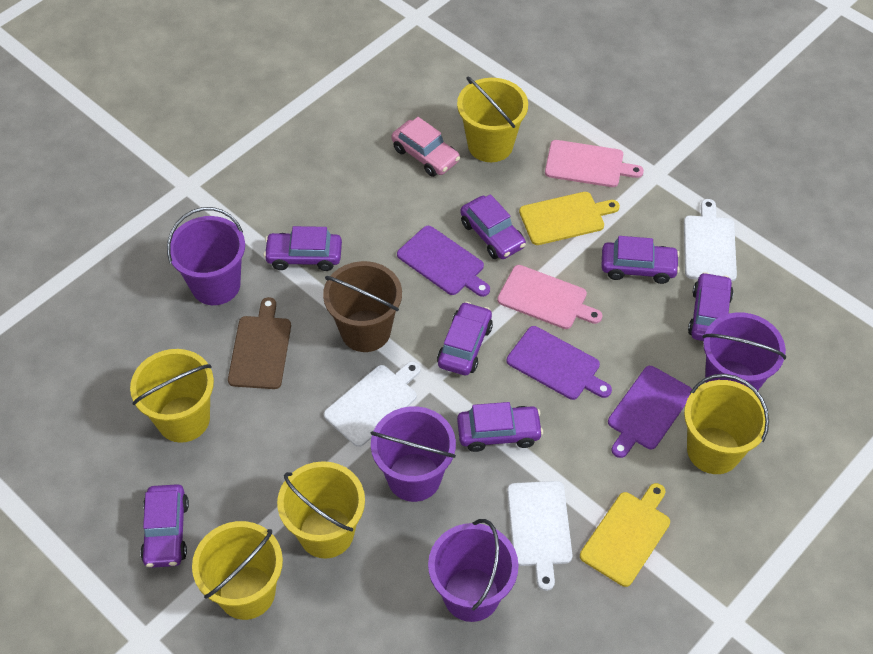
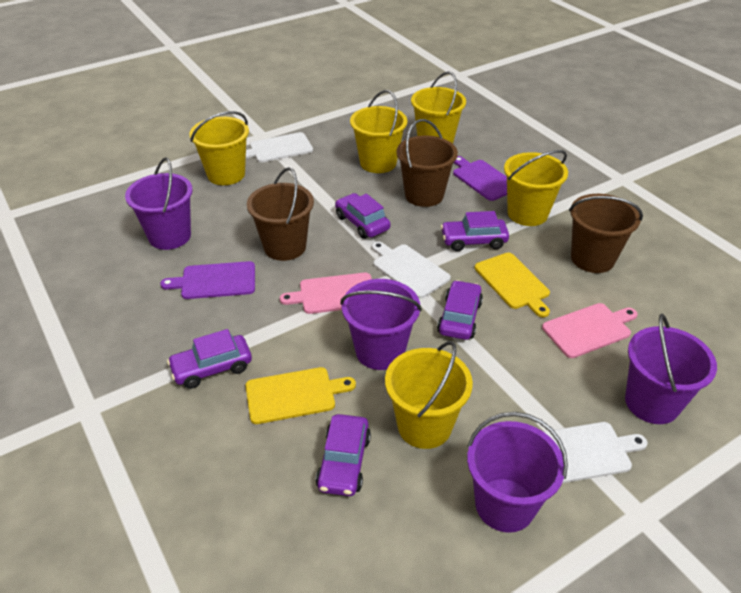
brown bucket: 1 -> 3
brown cutting board: 1 -> 0
pink car: 1 -> 0
purple car: 7 -> 5
purple cutting board: 3 -> 2

